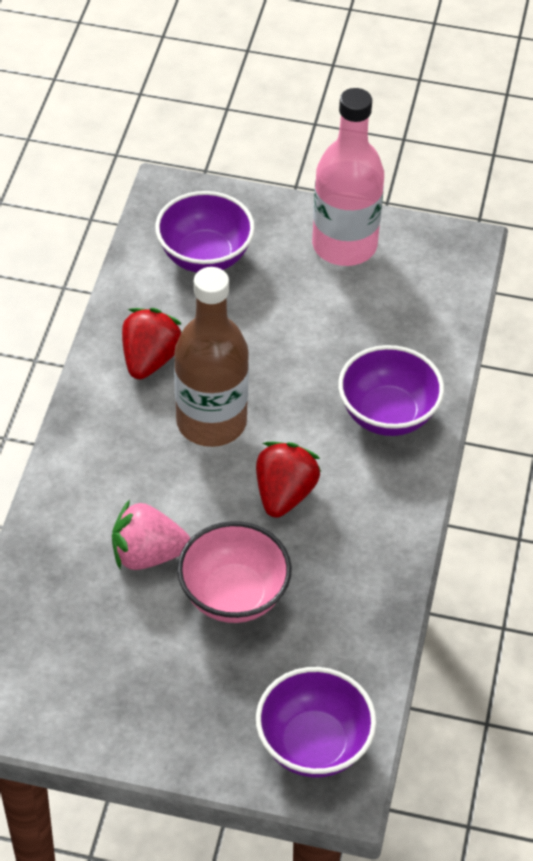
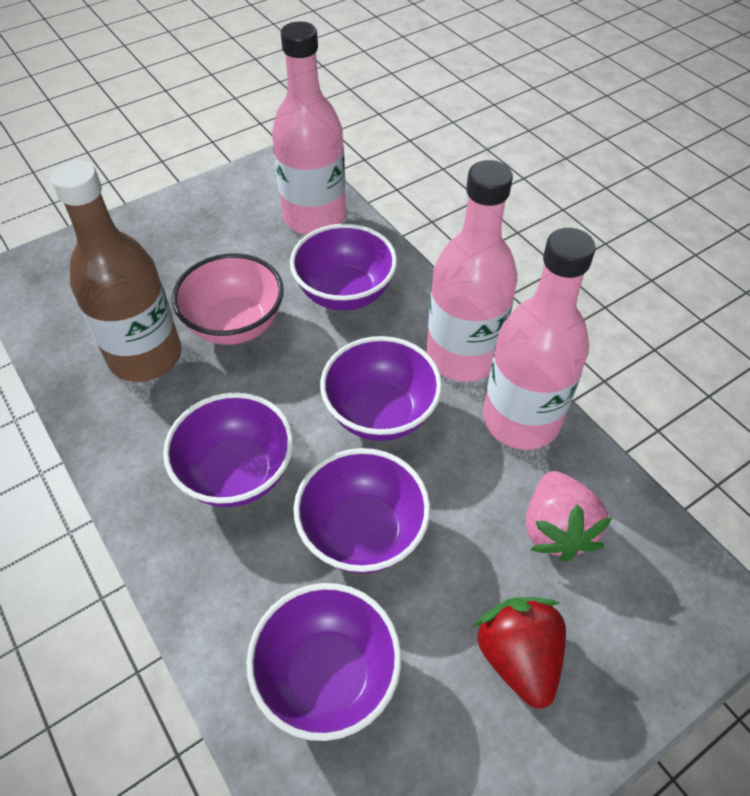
pink bottle: 1 -> 3
purple bowl: 3 -> 5
red strawberry: 2 -> 1

